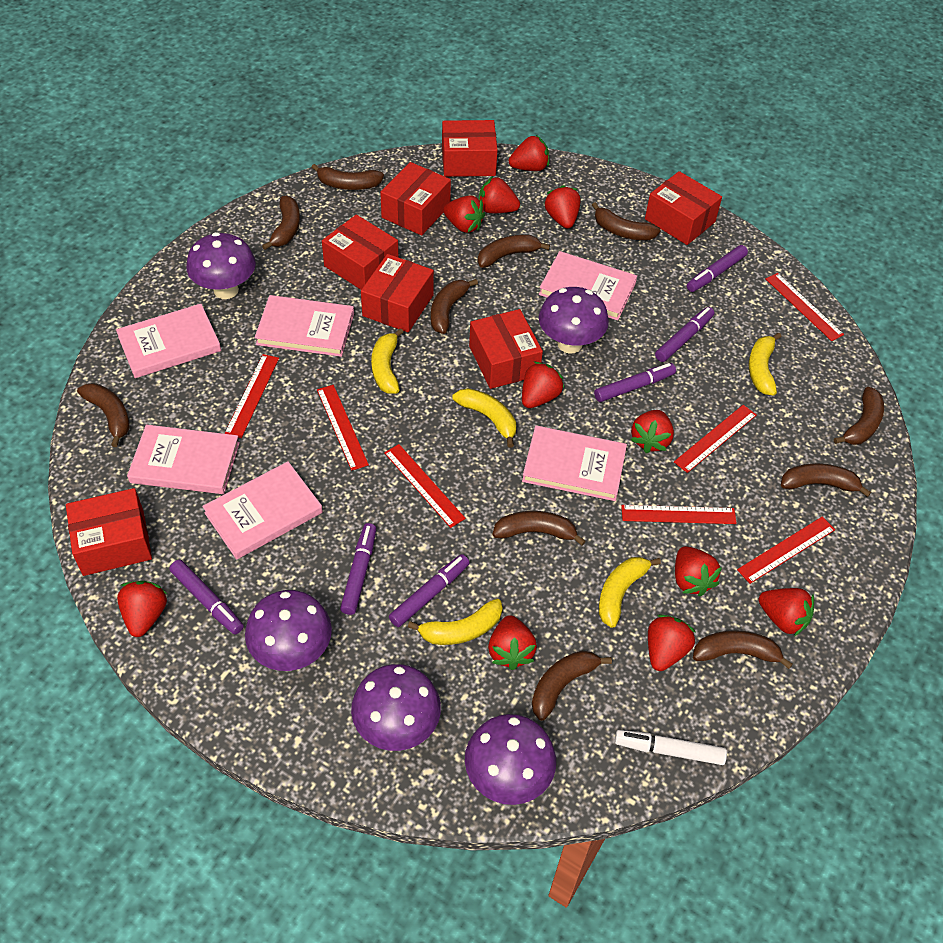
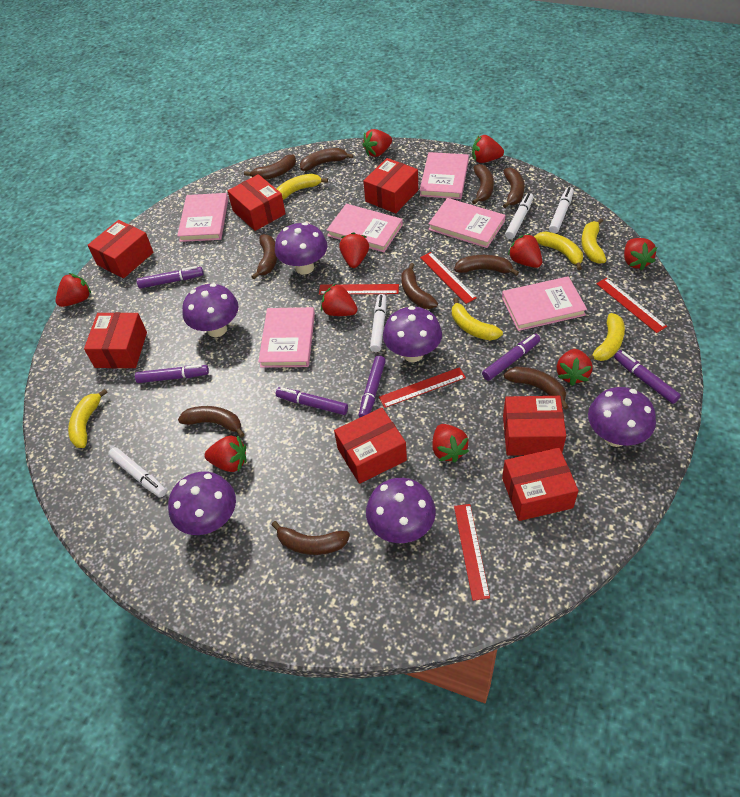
brown banana: 11 -> 10
purple mushroom: 5 -> 6
red ruler: 7 -> 5
red strawberry: 11 -> 10
white marker: 1 -> 4
yellow banana: 5 -> 6

